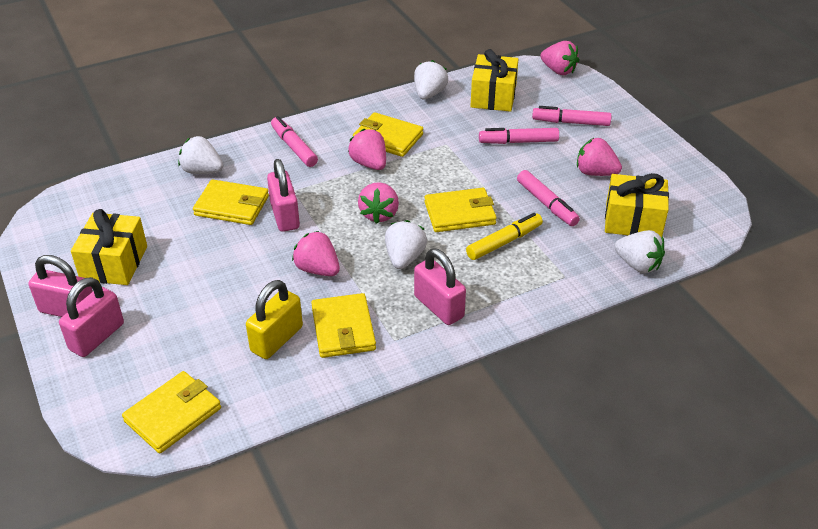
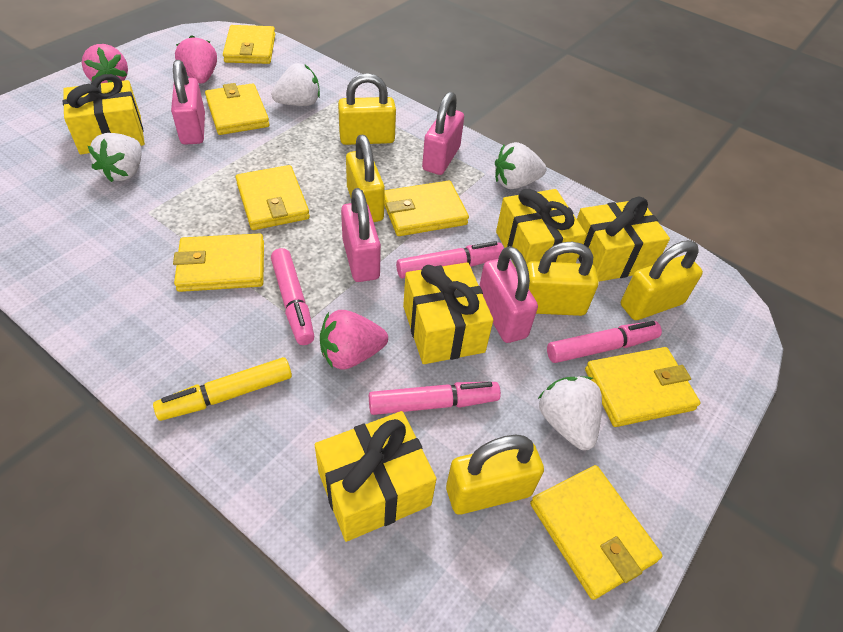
pink strawberry: 5 -> 3
yellow gift: 3 -> 5
yellow padlock: 1 -> 5
yellow wallet: 5 -> 7

